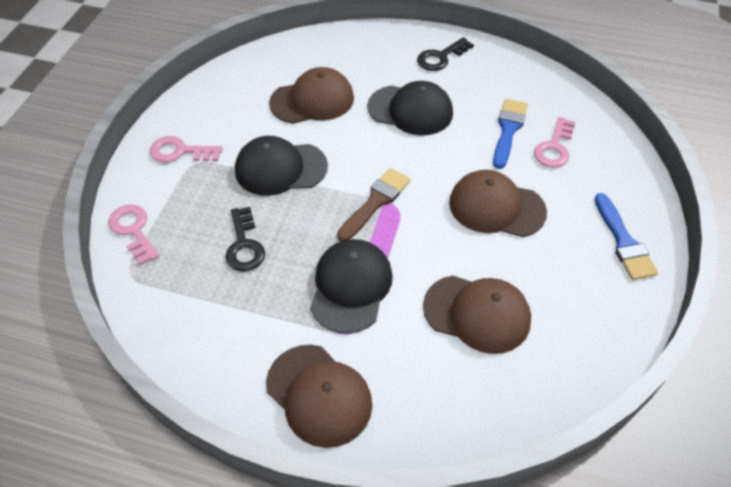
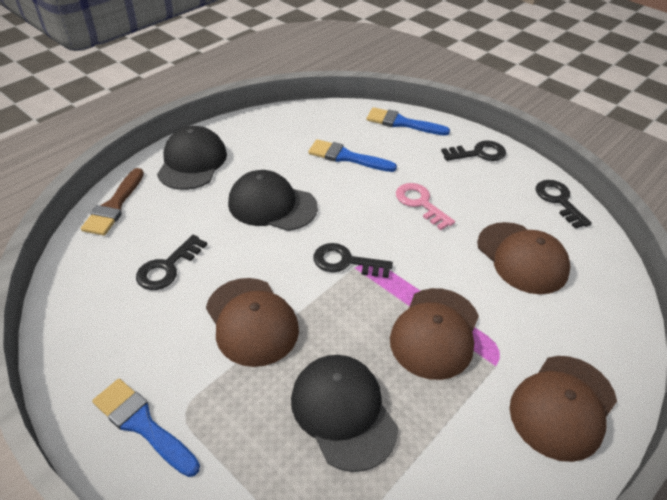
black key: 2 -> 4
blue brush: 2 -> 3
pink key: 3 -> 1

